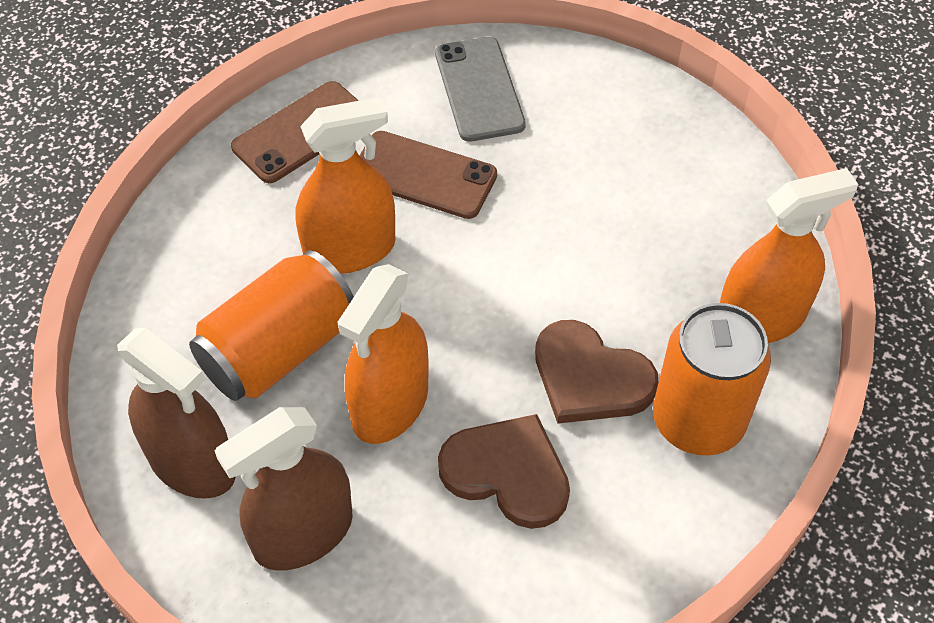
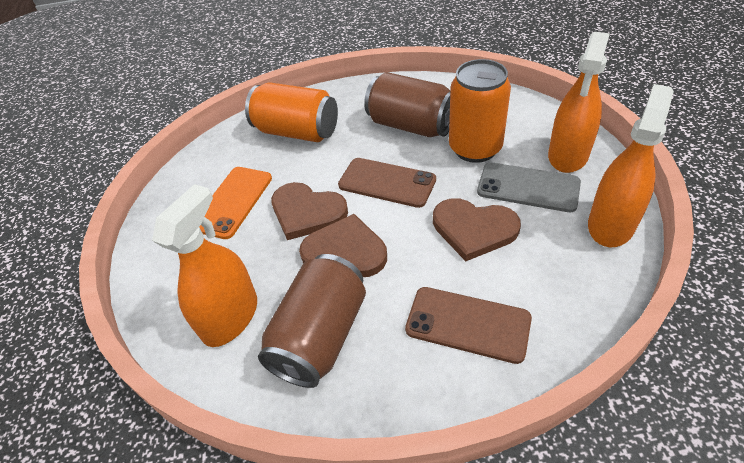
brown can: 0 -> 2
brown heart: 2 -> 3
brown spray bottle: 2 -> 0
orange phone: 0 -> 1

